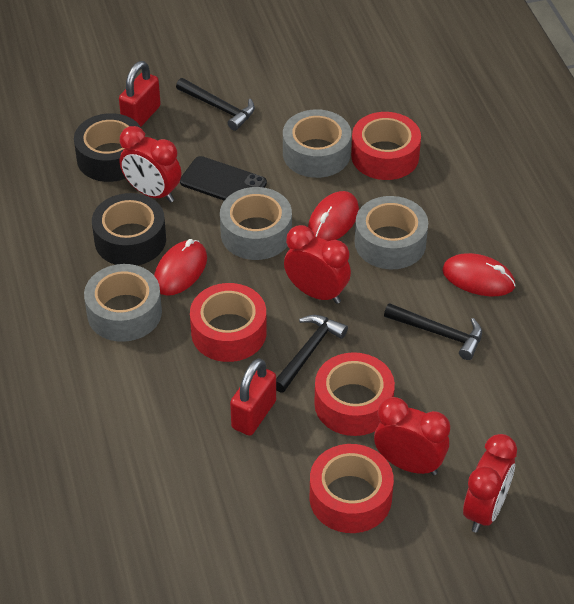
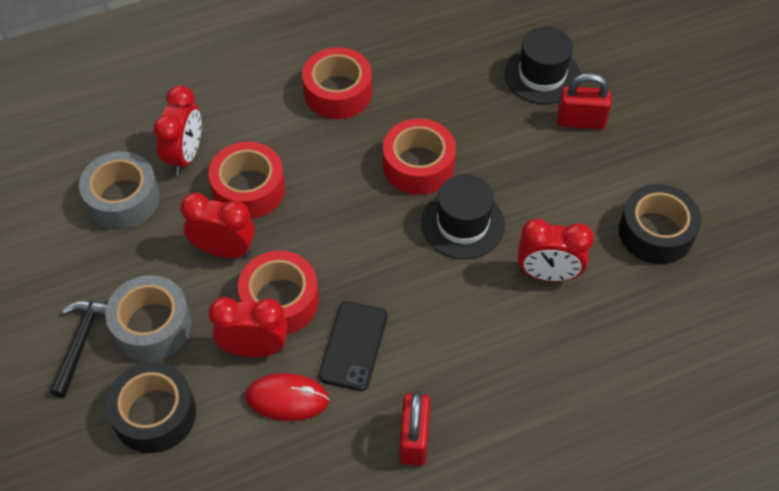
black hammer: 3 -> 1
black hat: 0 -> 2
grey tape: 4 -> 2
red mouse: 3 -> 1

